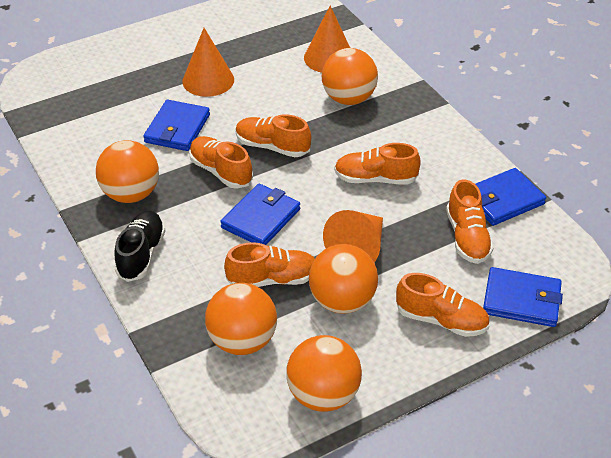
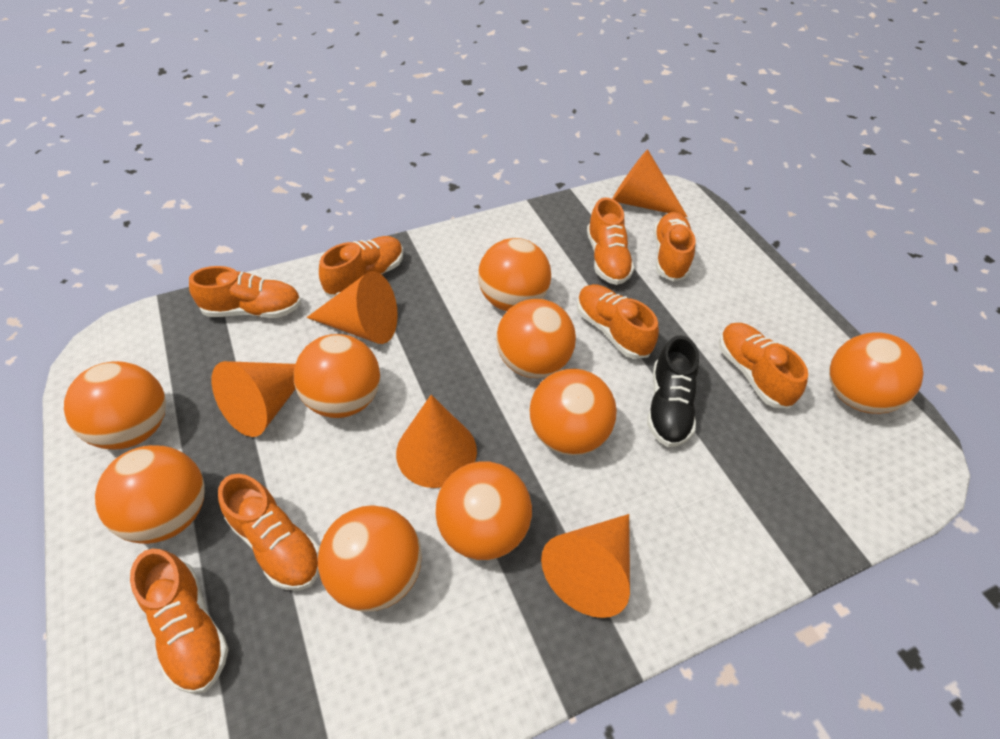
blue wallet: 4 -> 0
orange ball: 5 -> 9
orange cone: 3 -> 5
orange shoe: 6 -> 8

